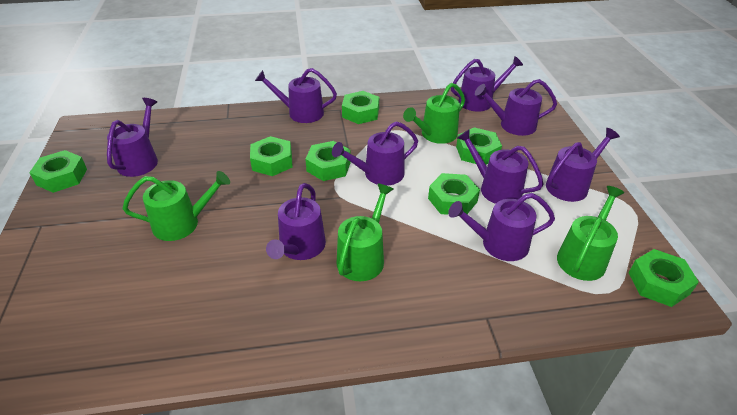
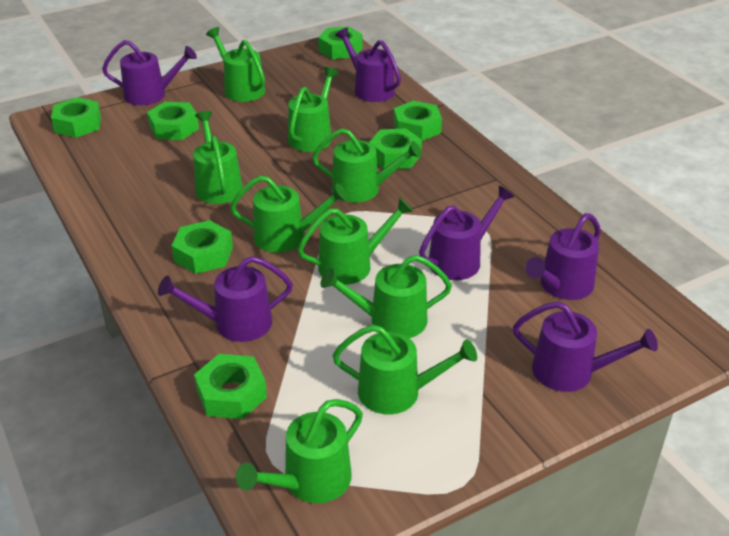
green watering can: 4 -> 9
purple watering can: 9 -> 6

